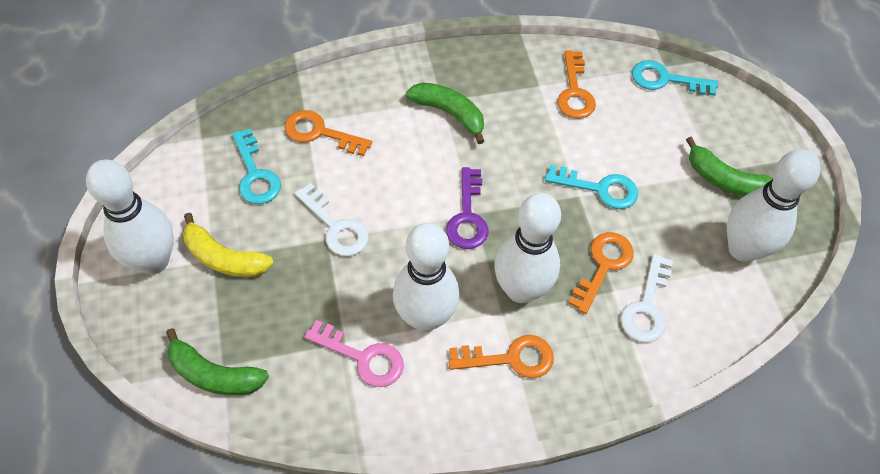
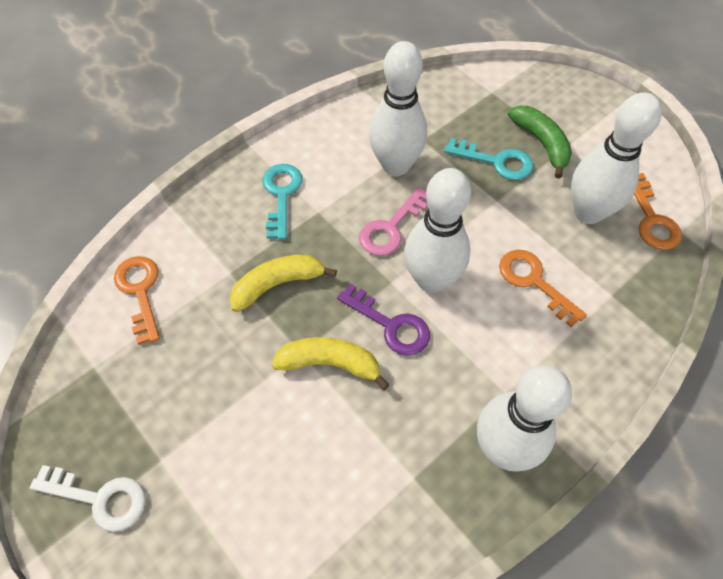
green banana: 3 -> 1
orange key: 4 -> 3
turquoise key: 3 -> 2
white key: 2 -> 1
yellow banana: 1 -> 2

